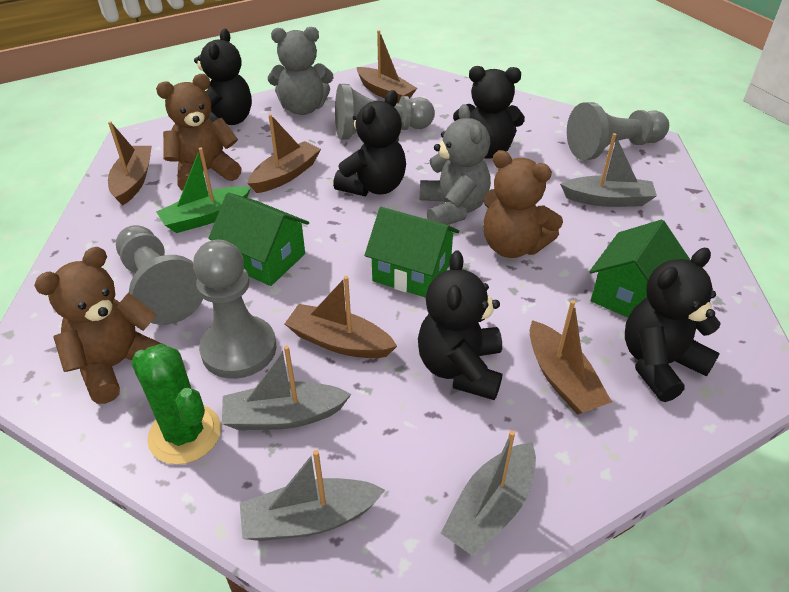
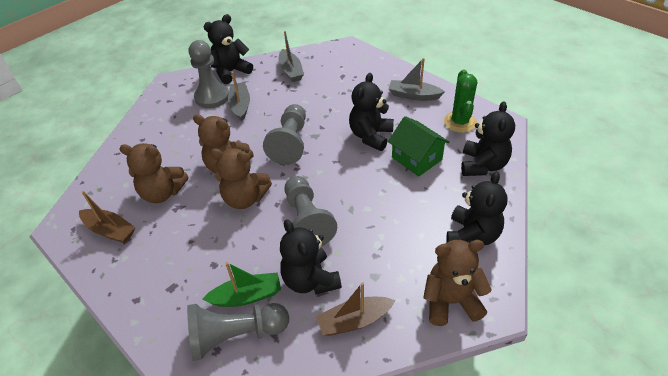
brown boat: 5 -> 2
brown teddy bear: 3 -> 4
green house: 3 -> 1
grey boat: 4 -> 3
grey teddy bear: 2 -> 0

